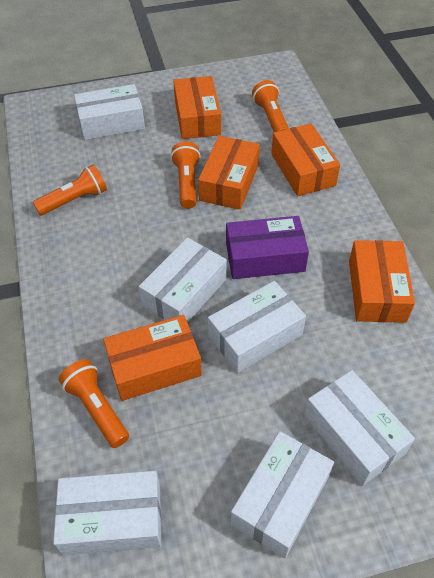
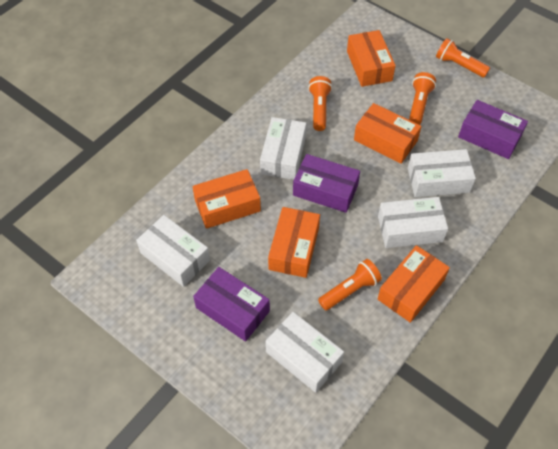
purple box: 1 -> 3
white box: 6 -> 5

